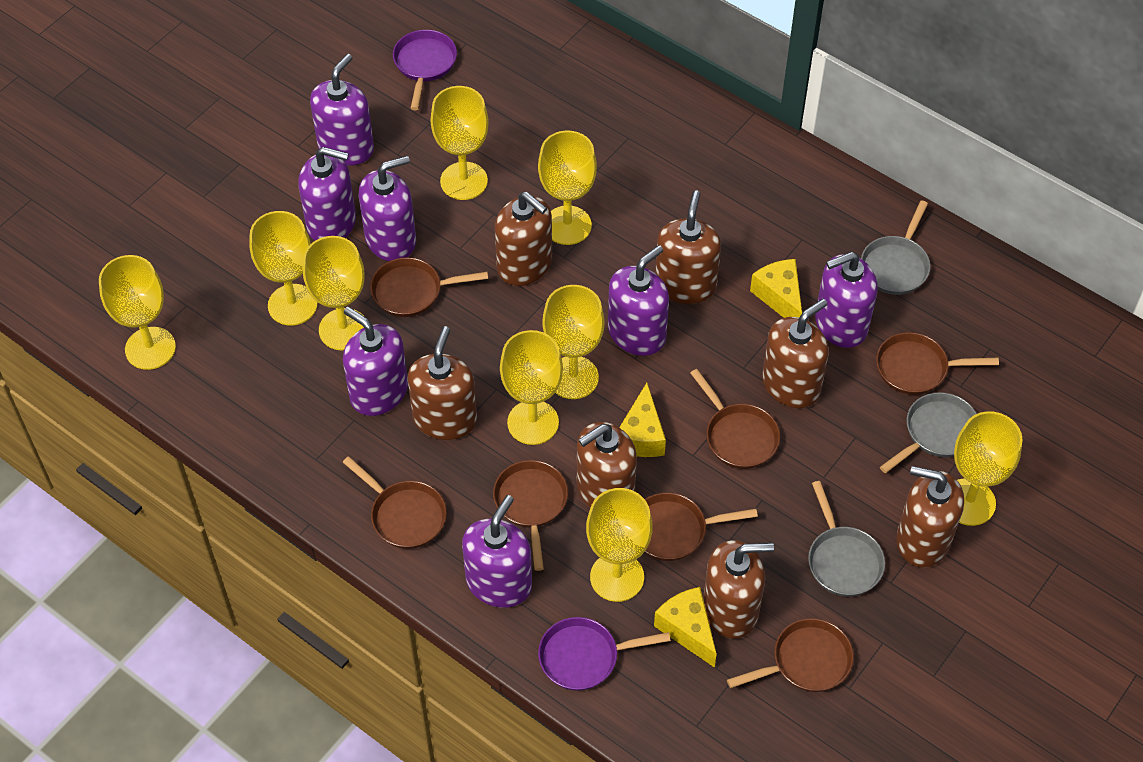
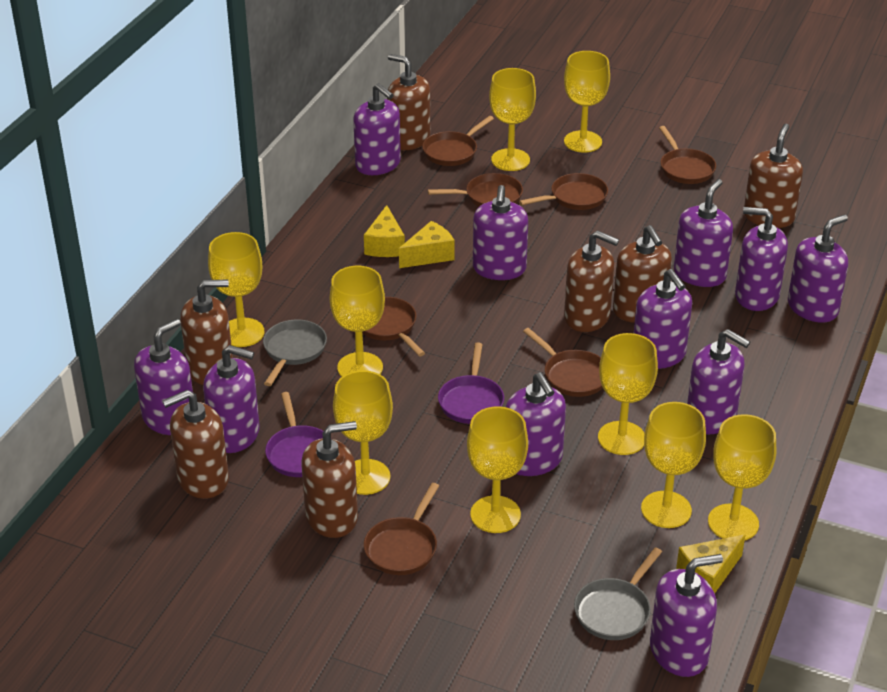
grey pan: 3 -> 2
purple soap dispenser: 7 -> 11

